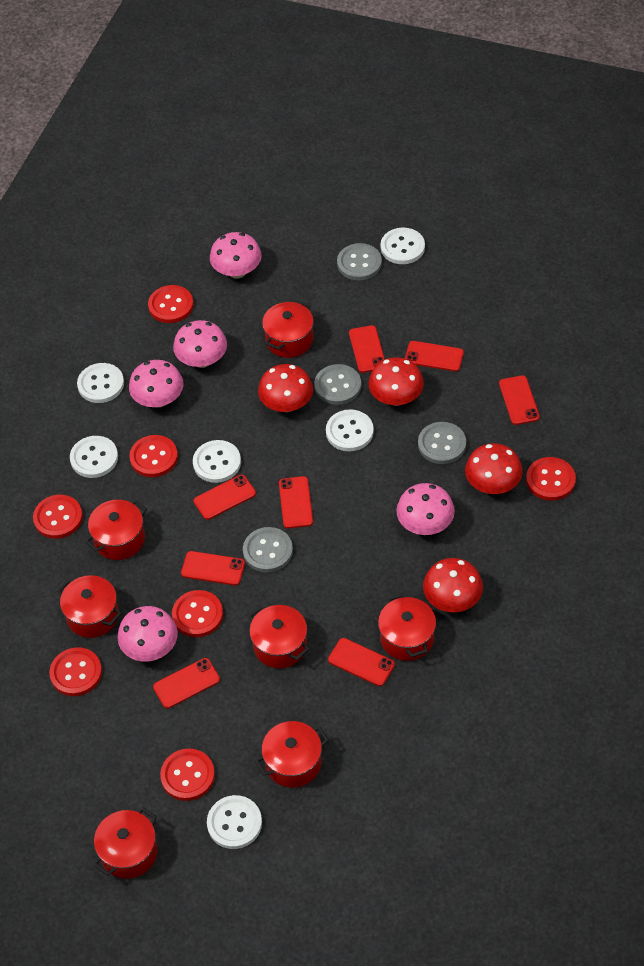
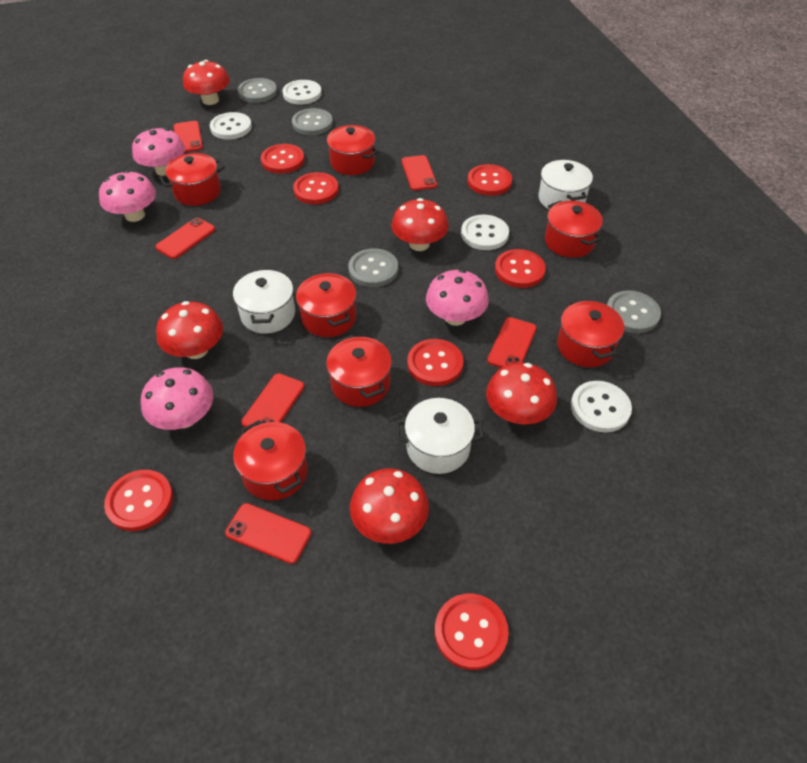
pink mushroom: 5 -> 4
red mushroom: 4 -> 5
red phone: 8 -> 6
white button: 6 -> 4
white pot: 0 -> 3

